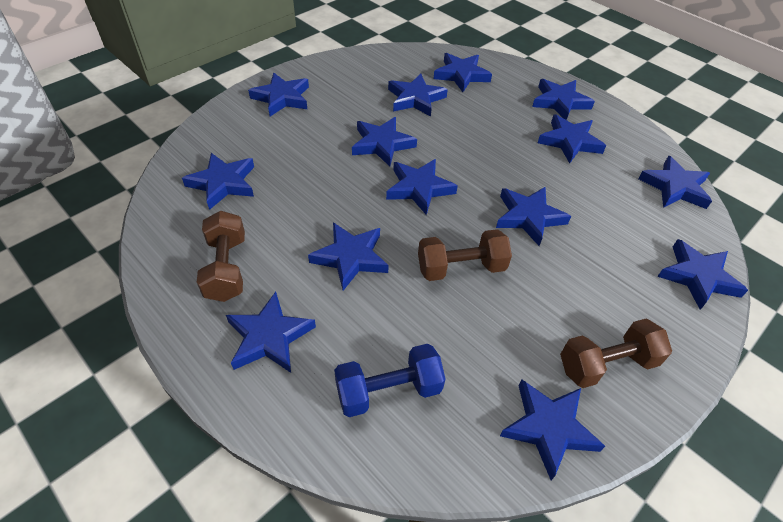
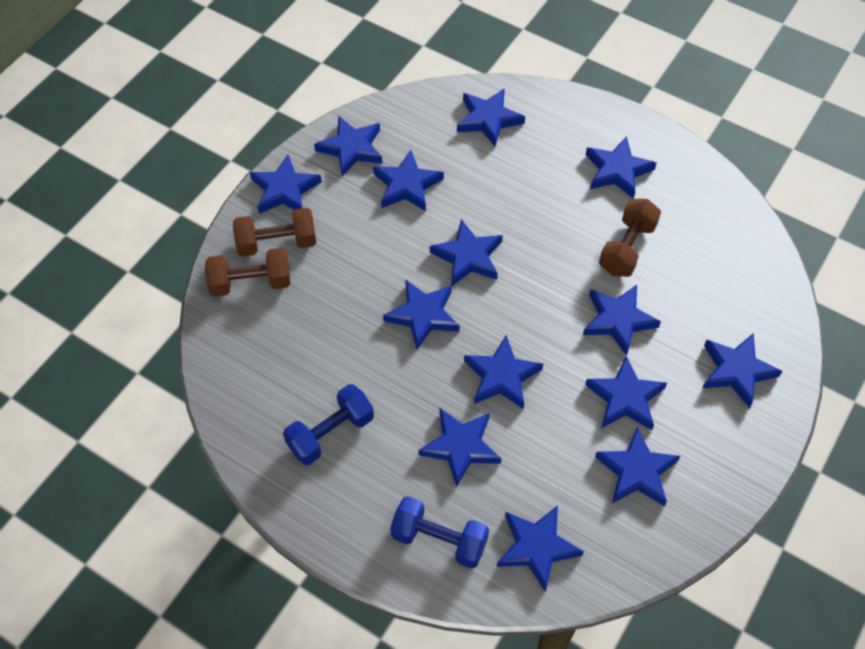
blue dumbbell: 1 -> 2

